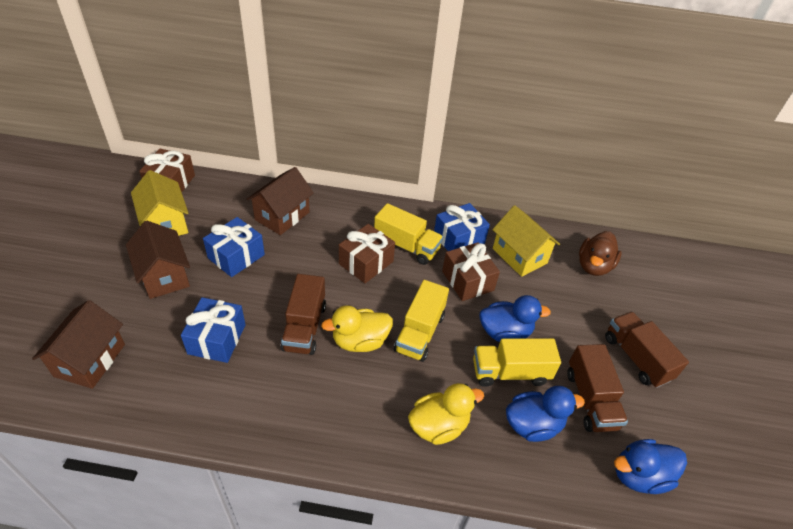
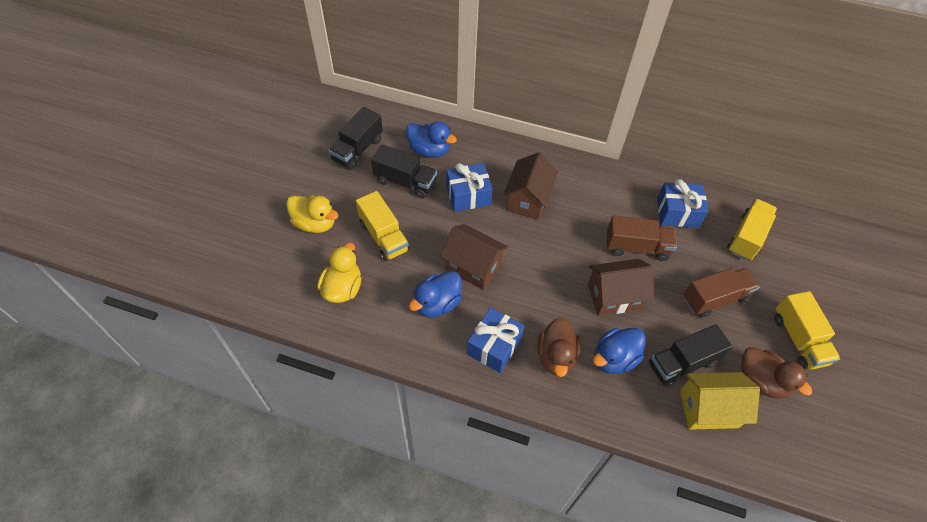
black truck: 0 -> 3
brown duck: 1 -> 2
brown gift: 3 -> 0
brown truck: 3 -> 2
yellow house: 2 -> 1

